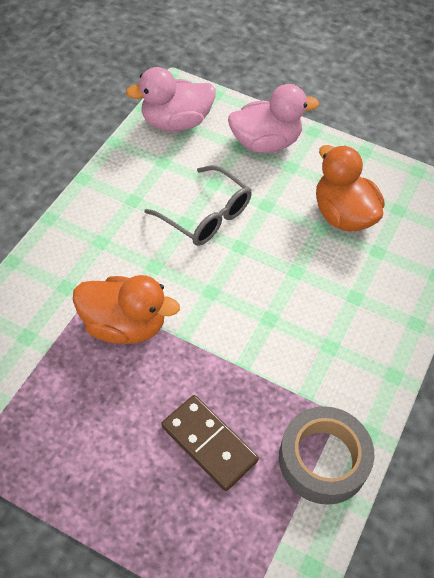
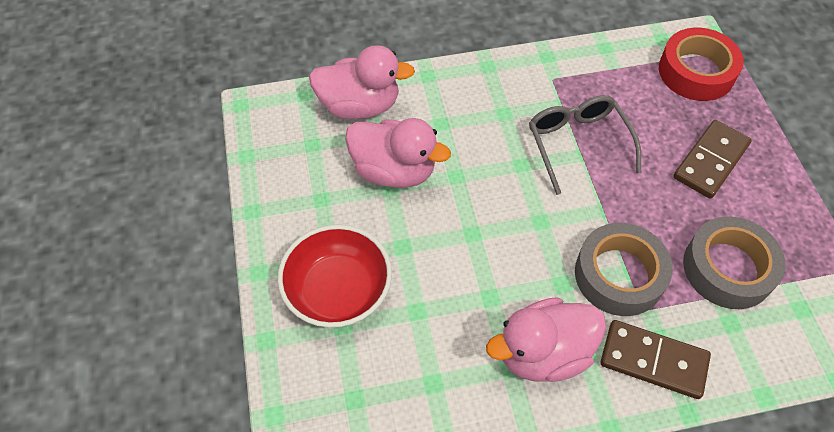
brown domino: 1 -> 2
grey tape: 1 -> 2
orange duck: 2 -> 0
pink duck: 2 -> 3
red bowl: 0 -> 1
red tape: 0 -> 1

